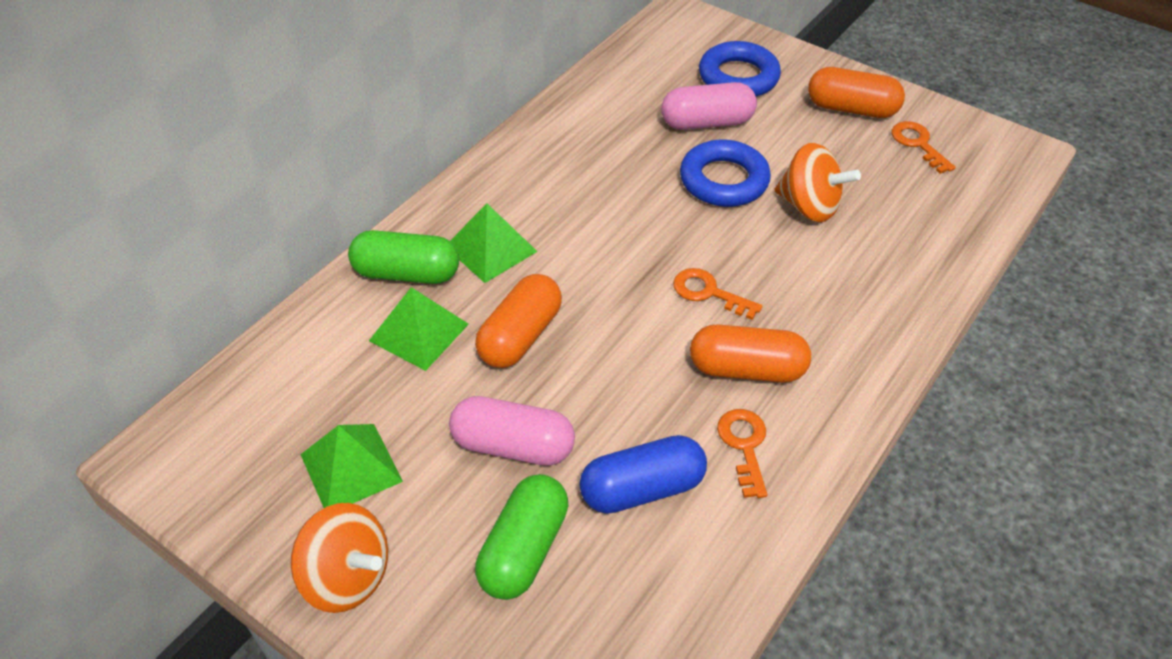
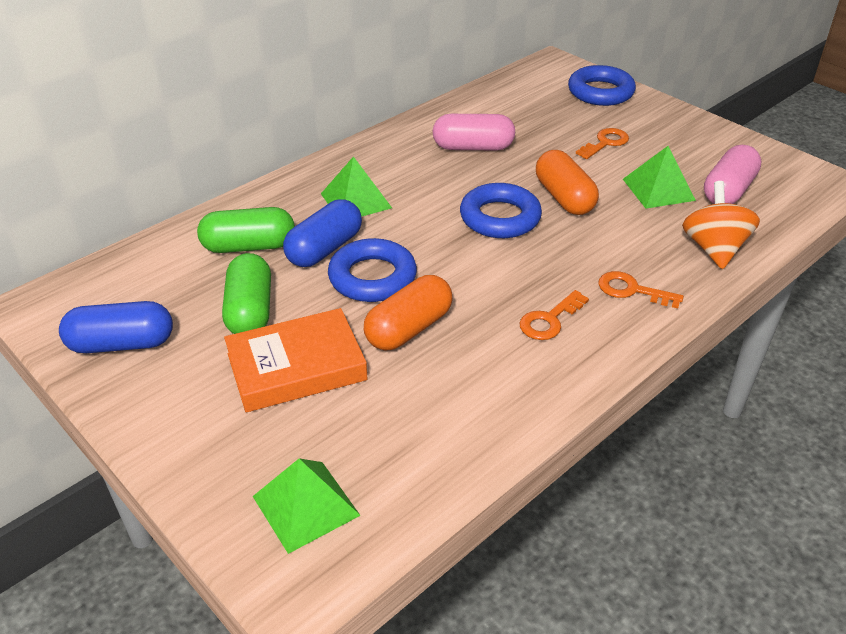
blue capsule: 1 -> 2
blue ring: 2 -> 3
orange book: 0 -> 1
orange capsule: 3 -> 2
orange spinning top: 2 -> 1

